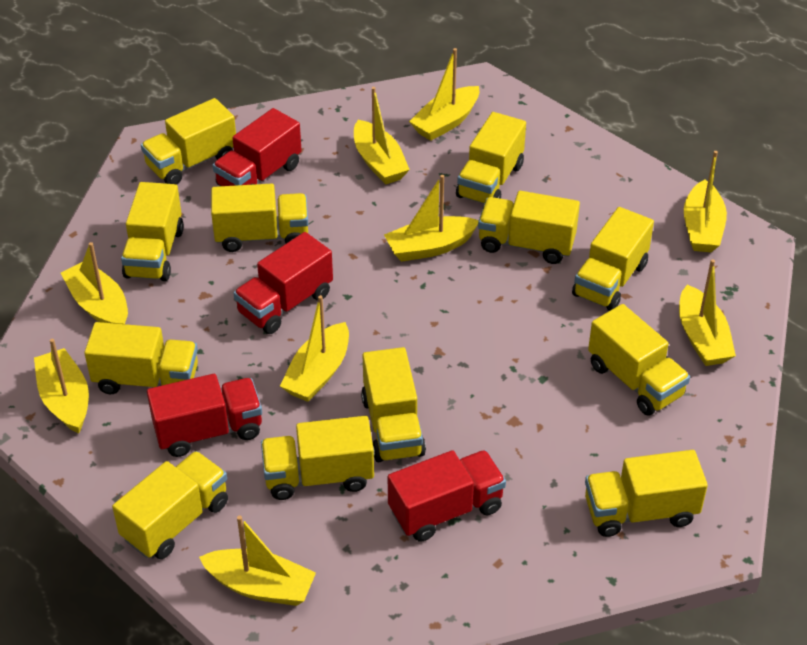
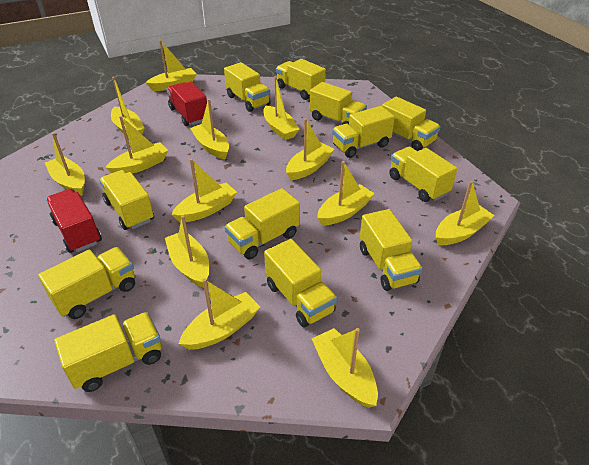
red truck: 4 -> 2
yellow boat: 9 -> 13

